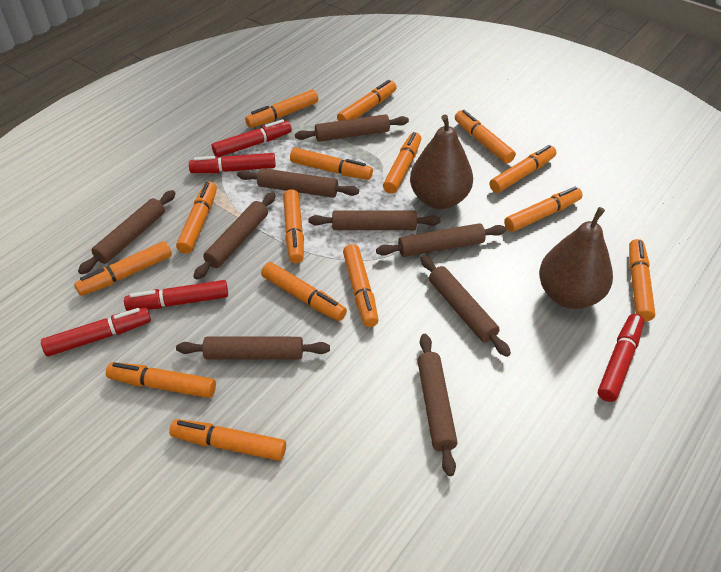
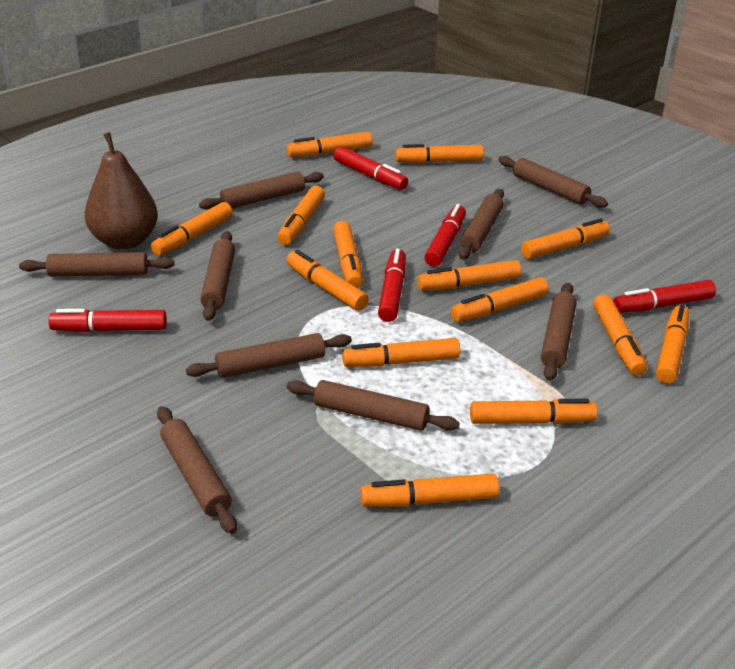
brown pear: 2 -> 1
orange marker: 15 -> 14

